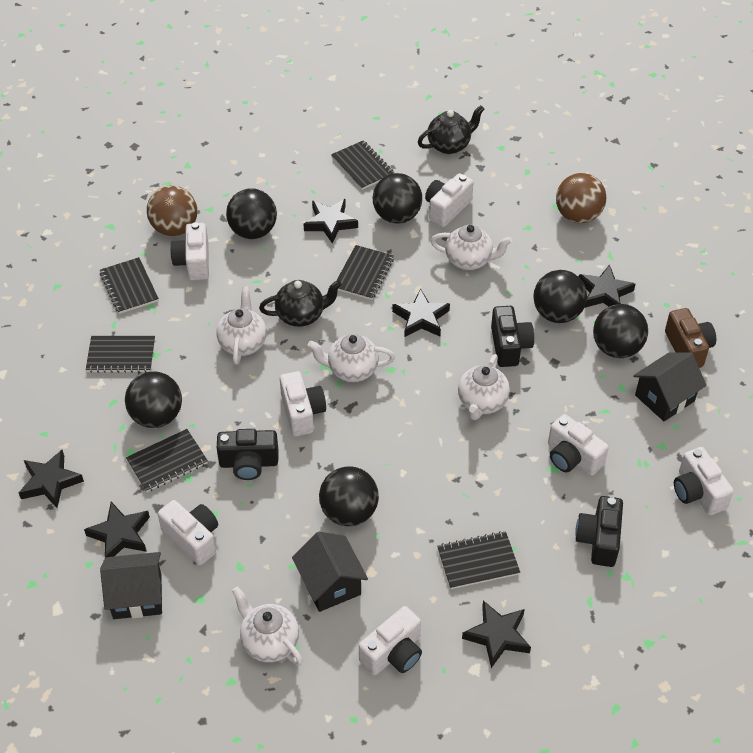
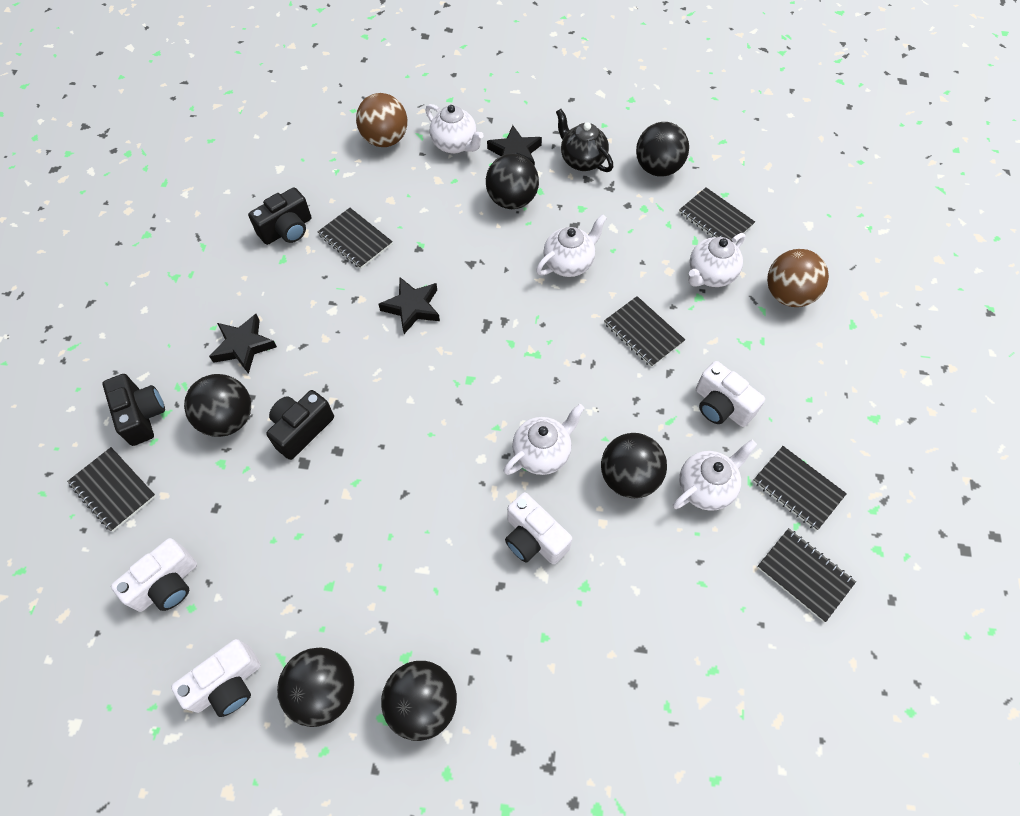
black house: 3 -> 0
black star: 6 -> 3
black teapot: 2 -> 1
brown camera: 1 -> 0
white camera: 7 -> 4

